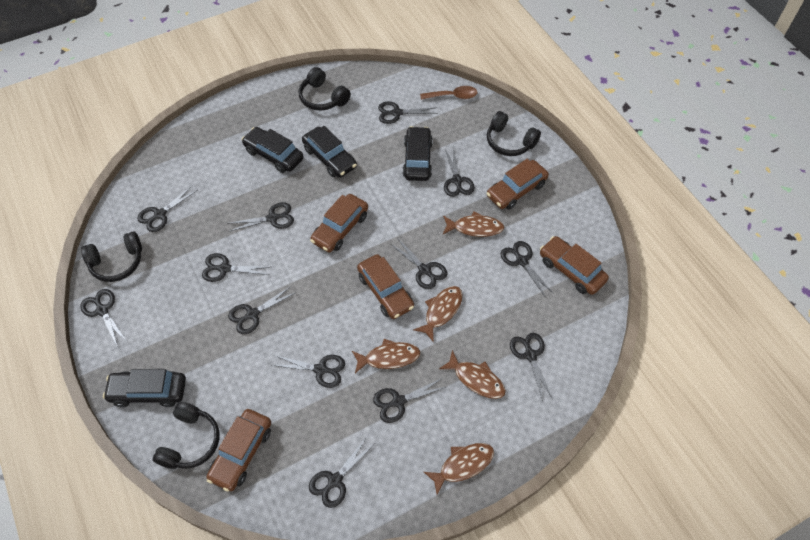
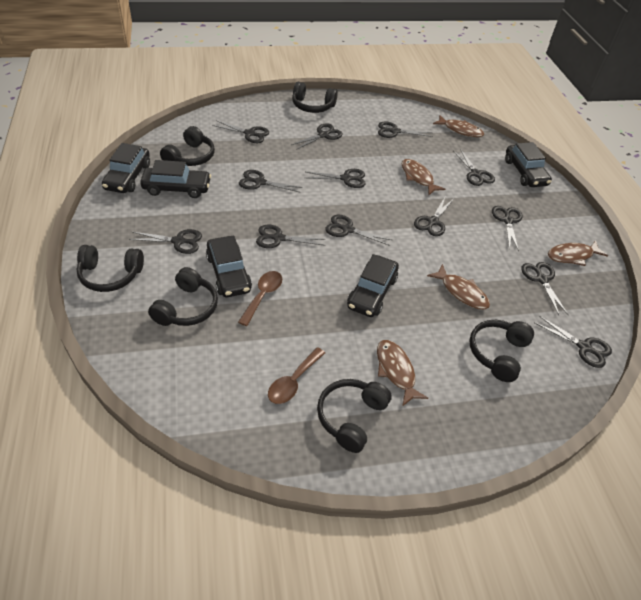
black car: 4 -> 5
black headphones: 4 -> 6
brown car: 5 -> 0
brown spoon: 1 -> 2

